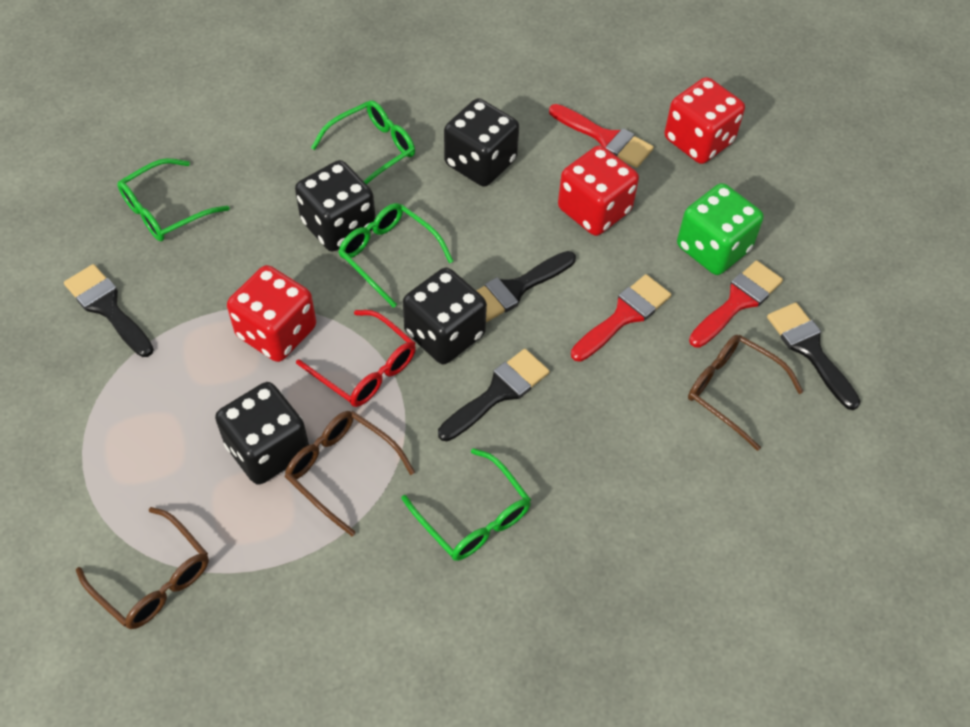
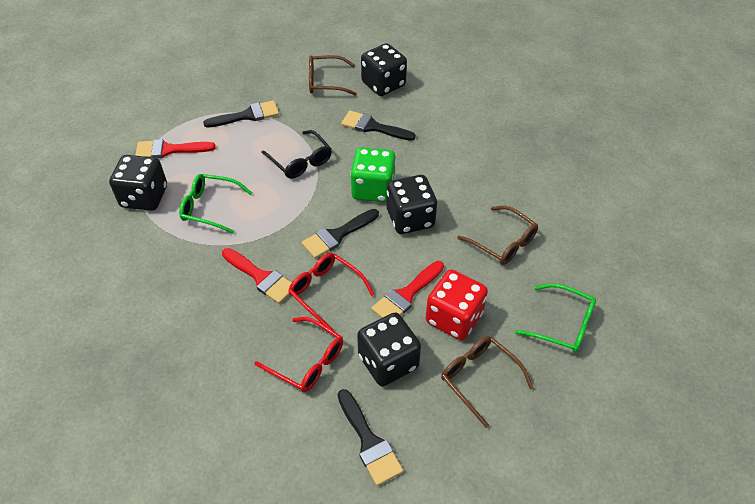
black glasses: 0 -> 1
green glasses: 4 -> 2
red dice: 3 -> 1
red glasses: 1 -> 2

